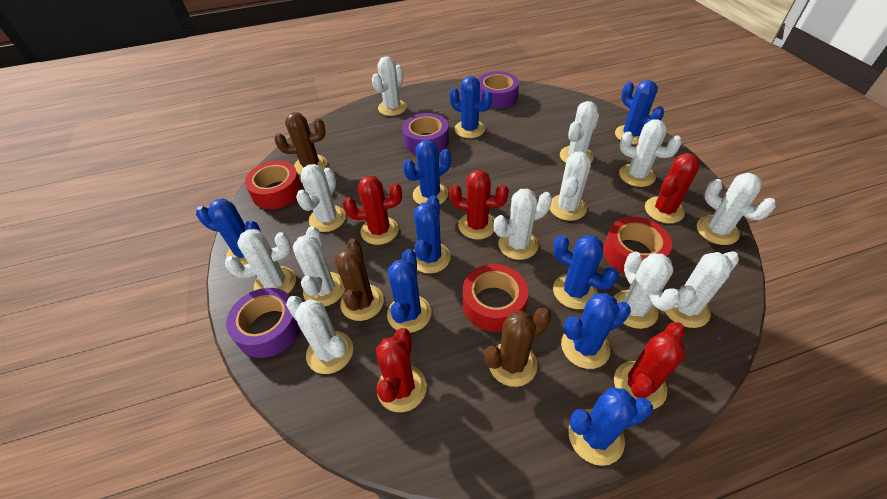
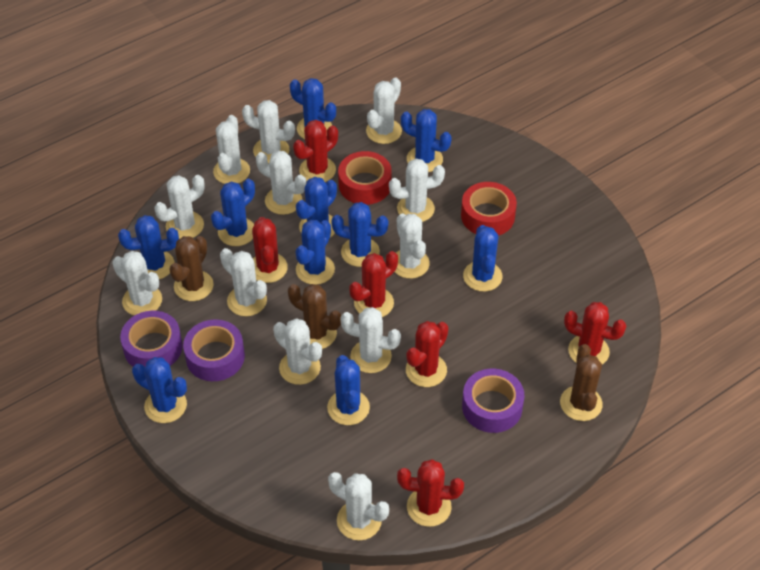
blue cactus: 9 -> 10
red cactus: 5 -> 6
red tape: 3 -> 2

